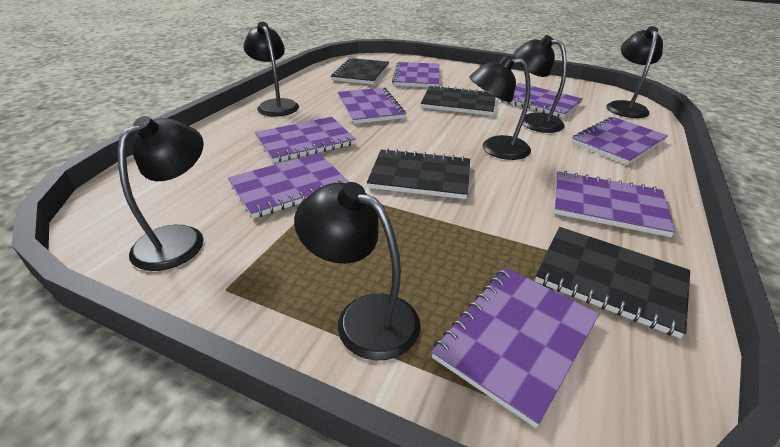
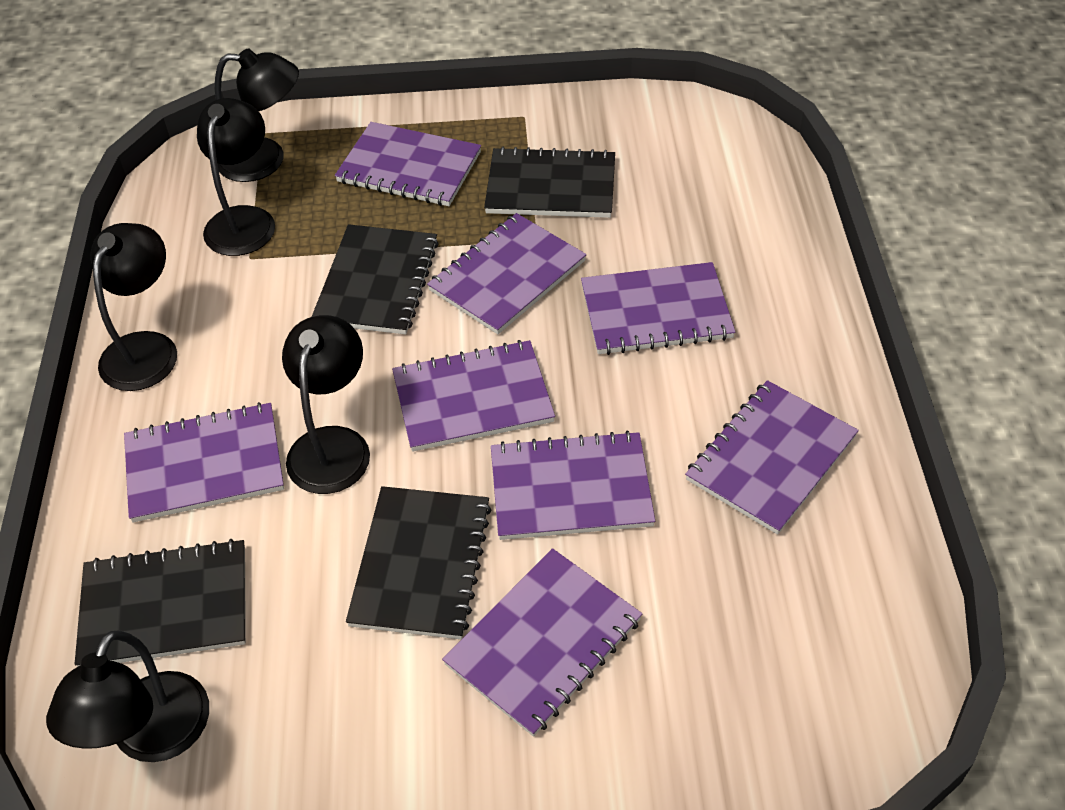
black lamp: 6 -> 5

